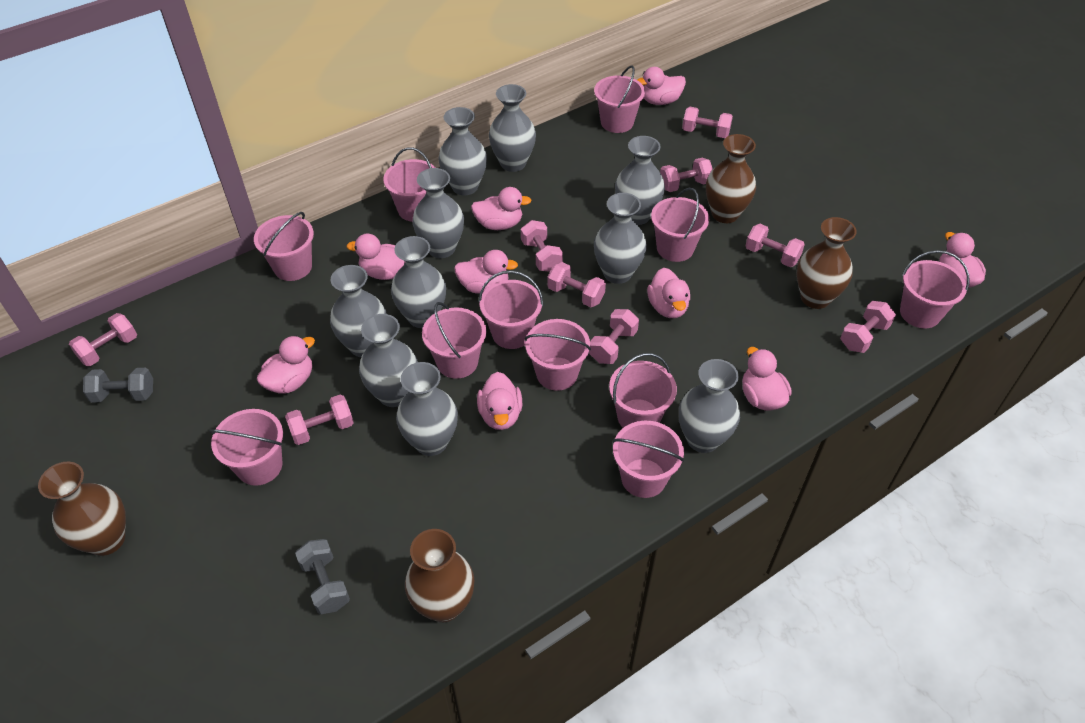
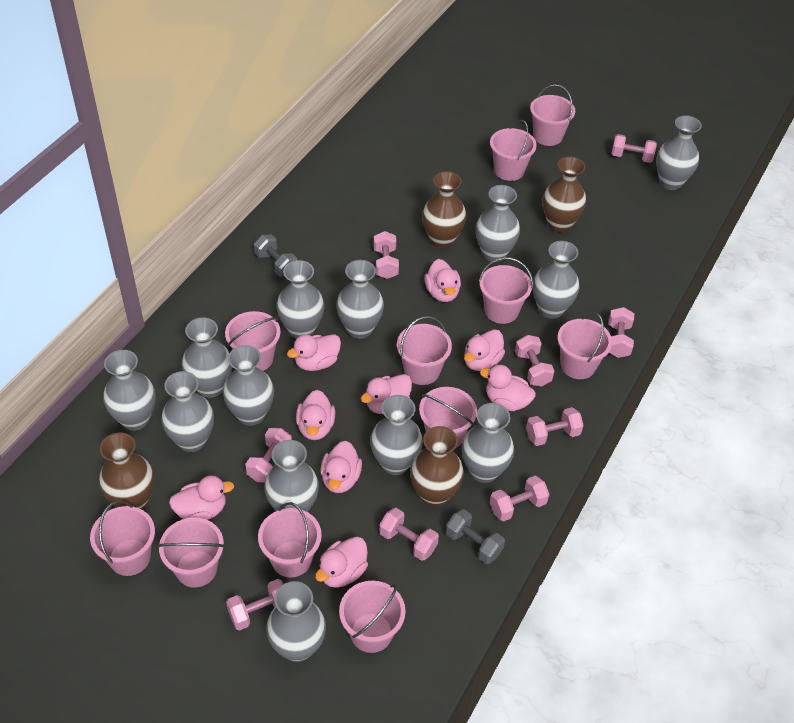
grey vase: 10 -> 13

